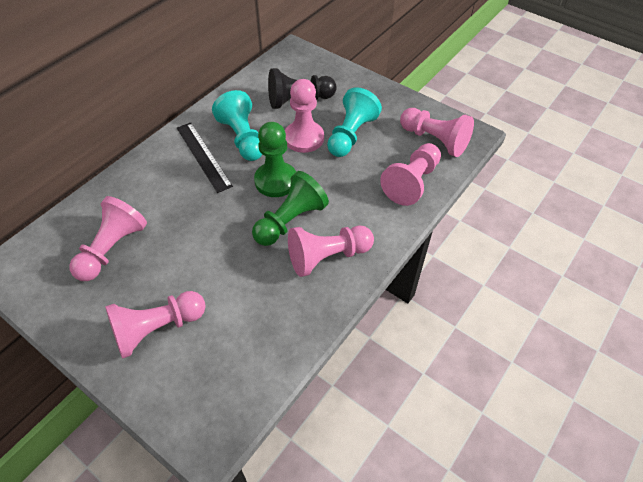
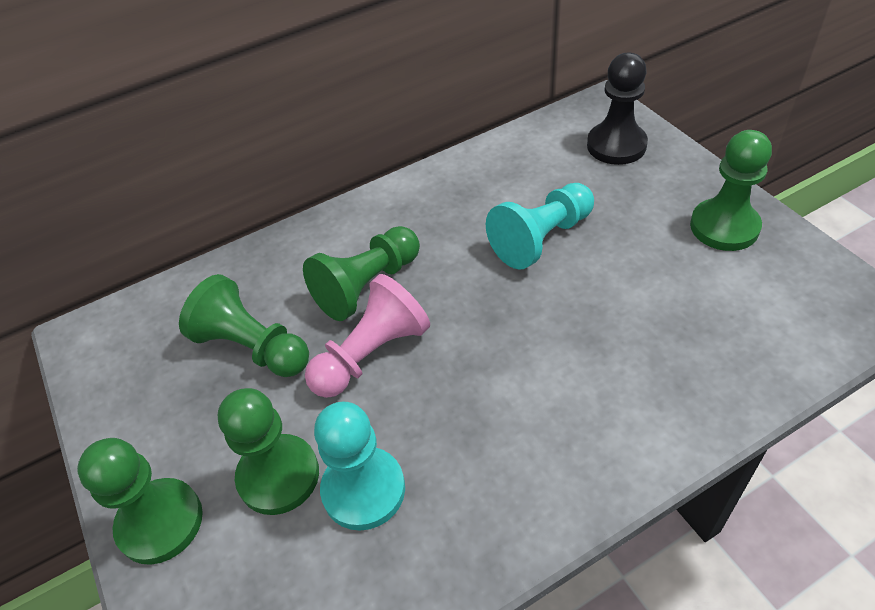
black ruler: 1 -> 0
green pawn: 2 -> 5
pink pawn: 6 -> 1

